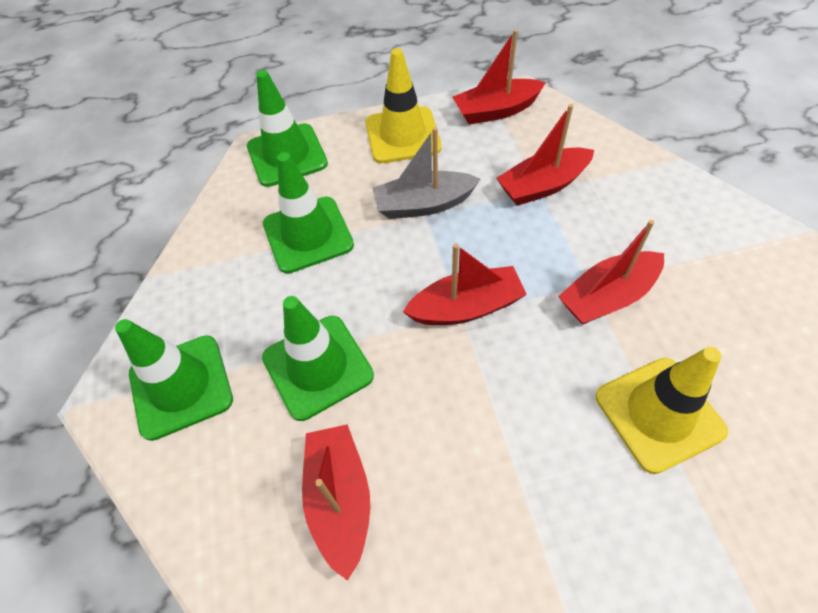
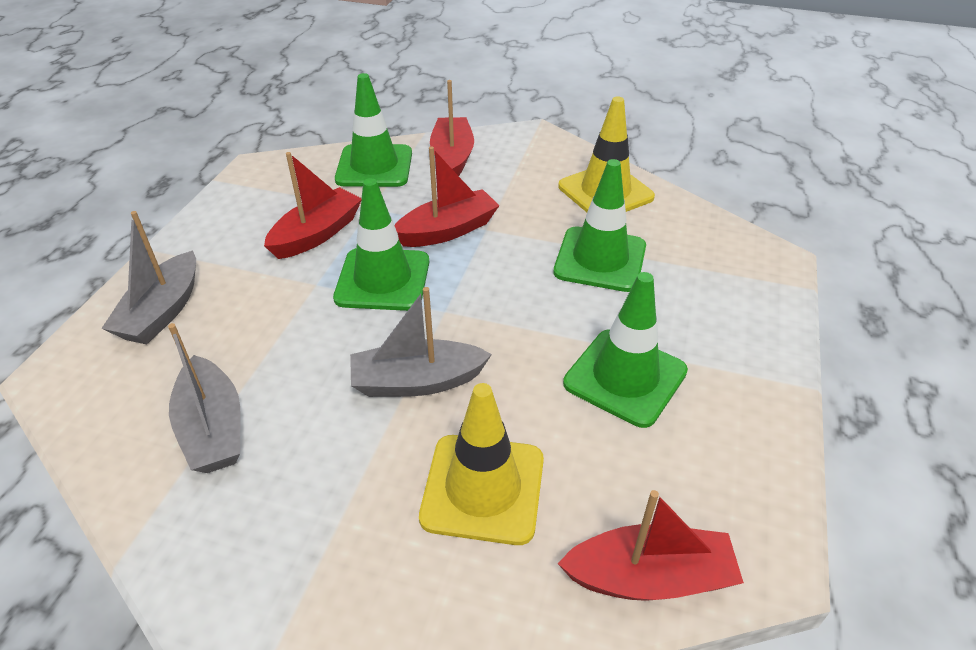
grey boat: 1 -> 3
red boat: 5 -> 4

